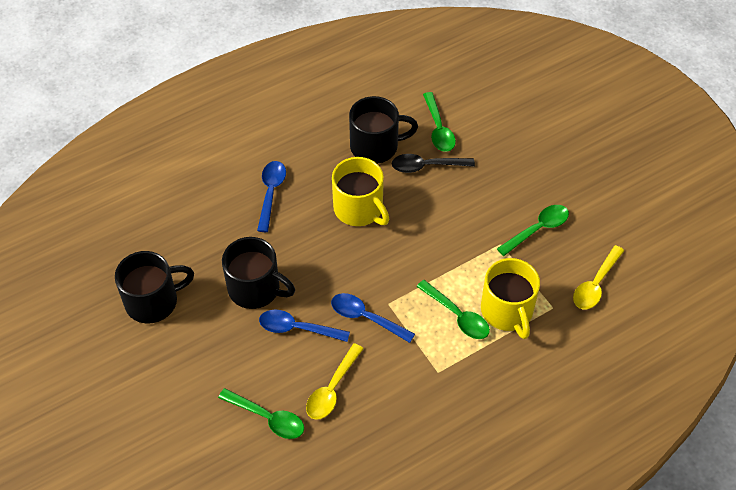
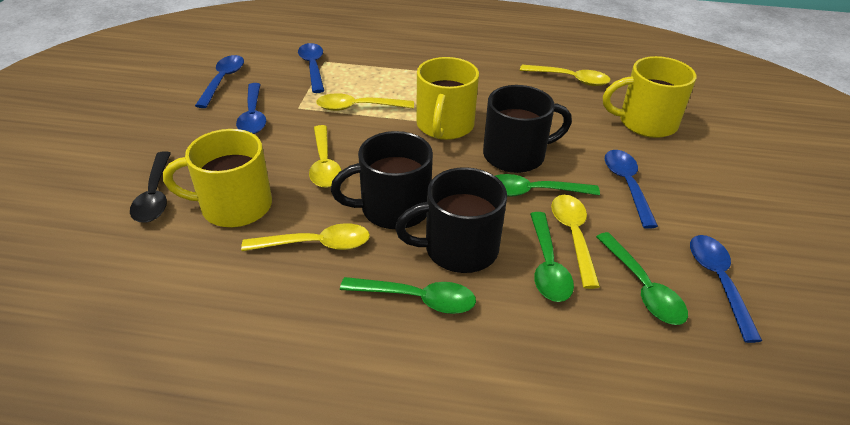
blue spoon: 3 -> 5
yellow mug: 2 -> 3
yellow spoon: 2 -> 5

